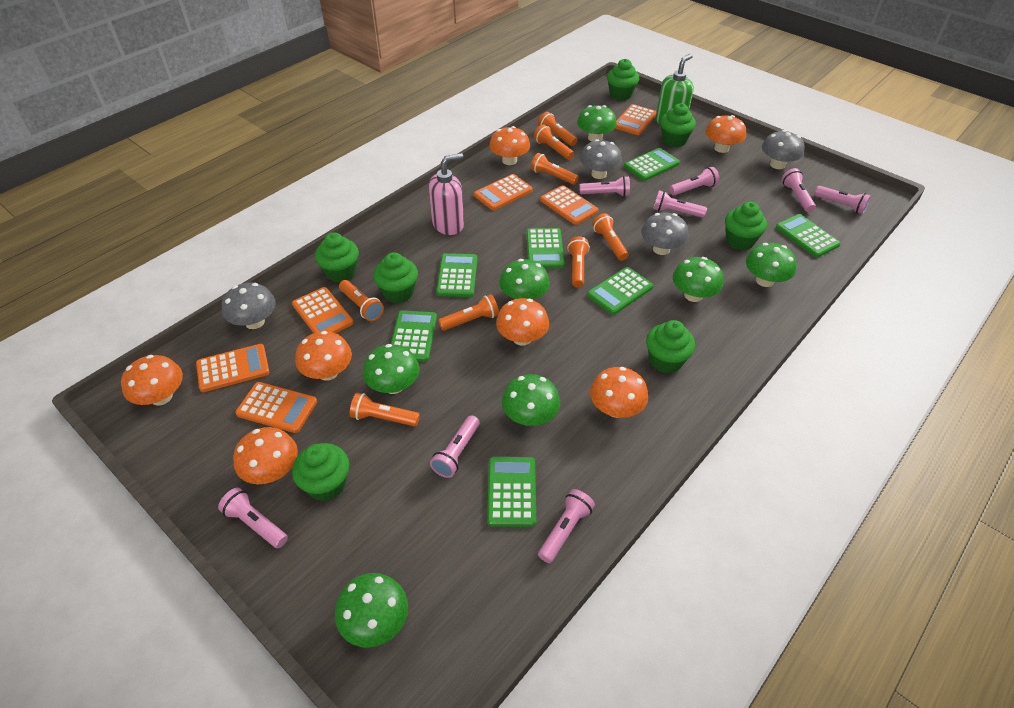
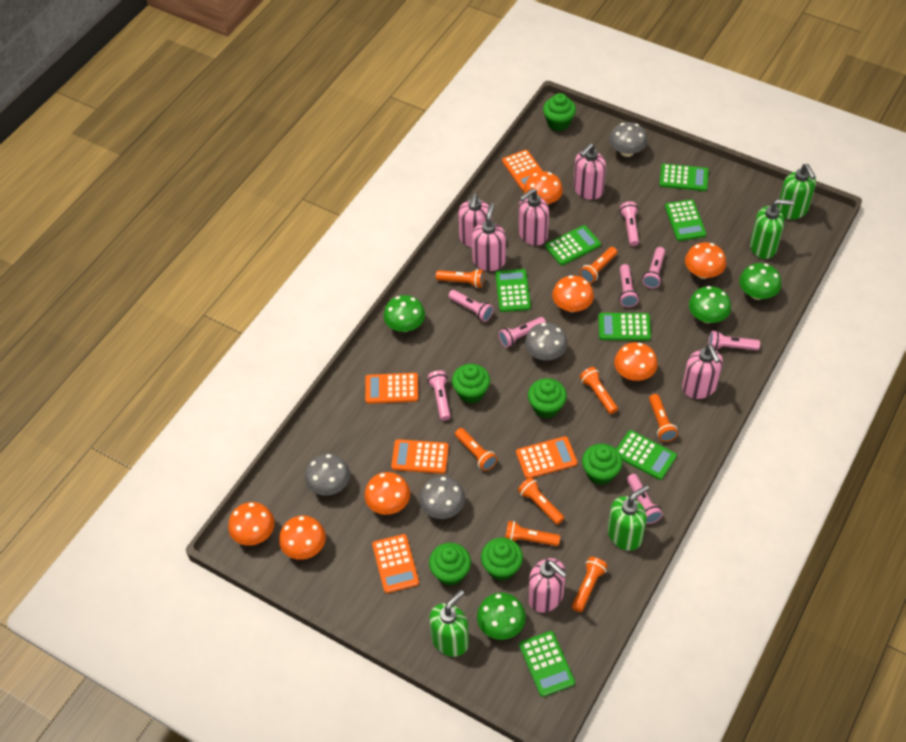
green cupcake: 7 -> 6
green mushroom: 7 -> 4
green soap dispenser: 1 -> 4
orange calculator: 6 -> 5
pink soap dispenser: 1 -> 6

